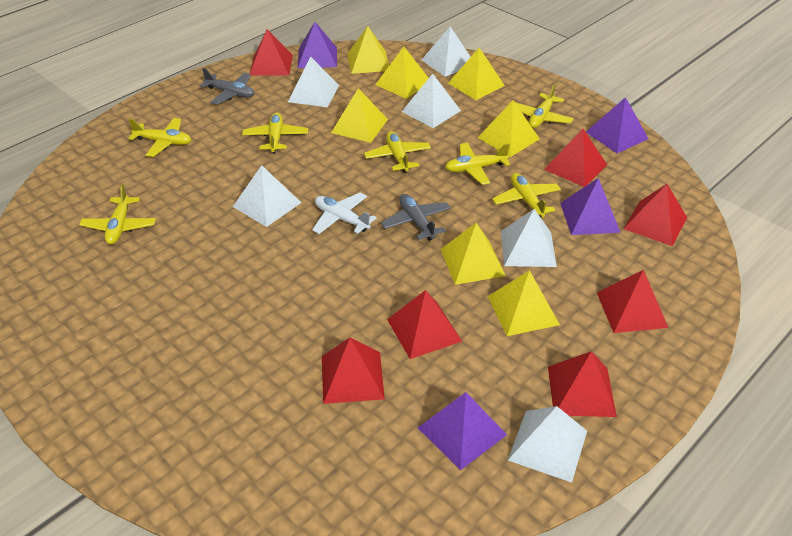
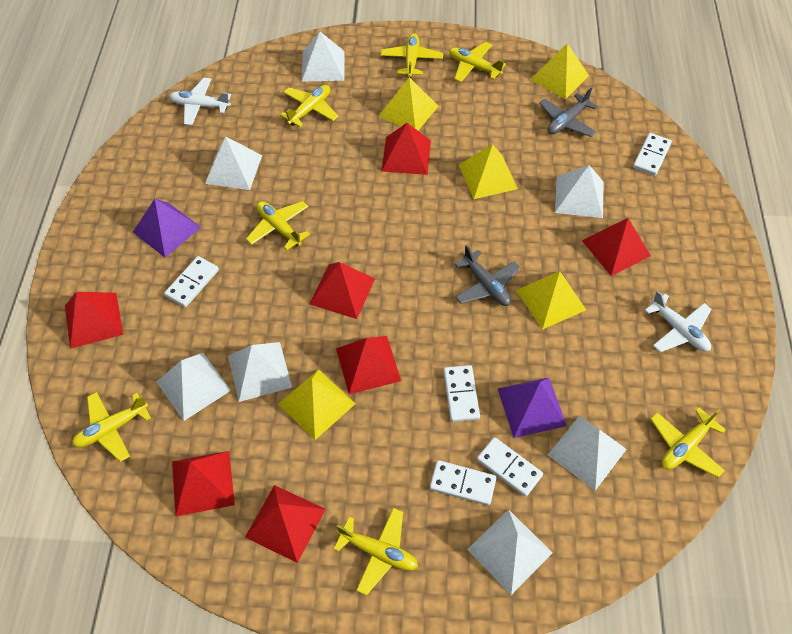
purple pyramid: 4 -> 2
white domino: 0 -> 5
white plane: 1 -> 2
white pyramid: 6 -> 7
yellow pyramid: 7 -> 5

